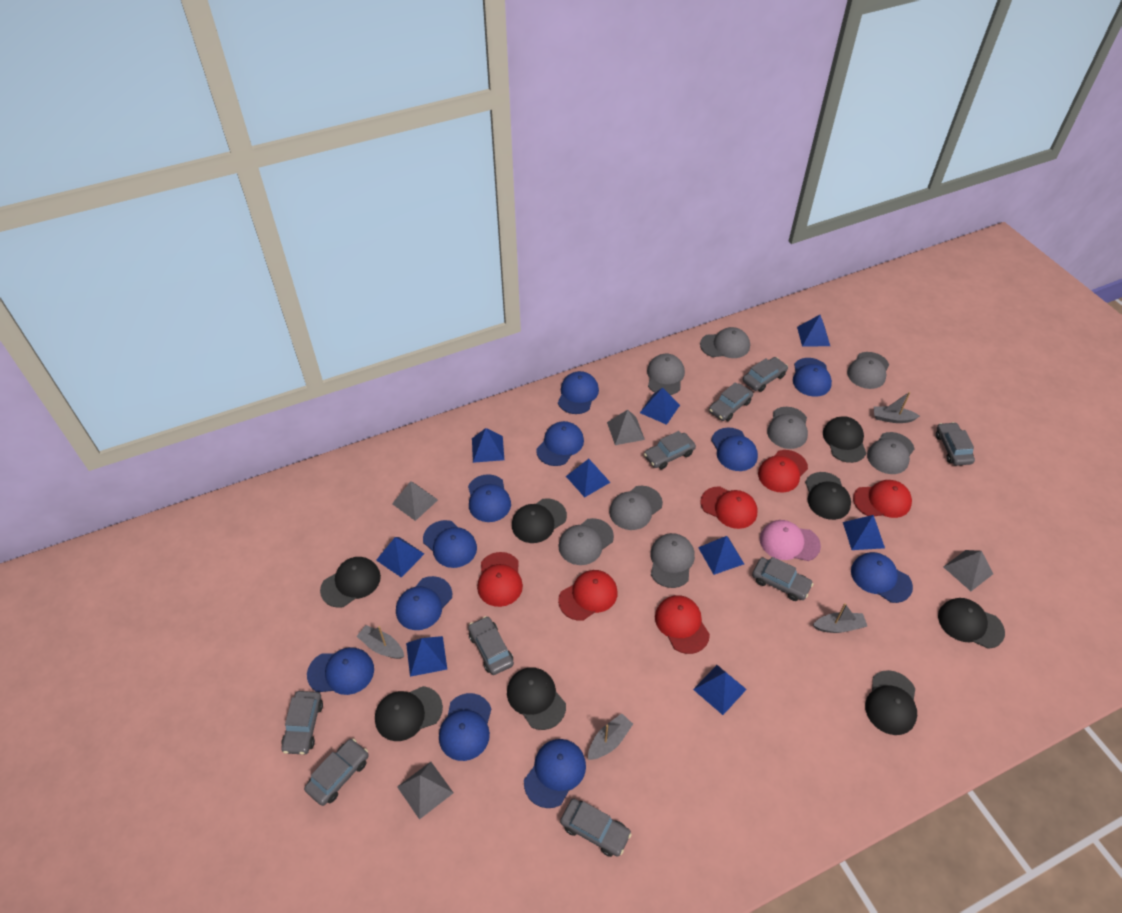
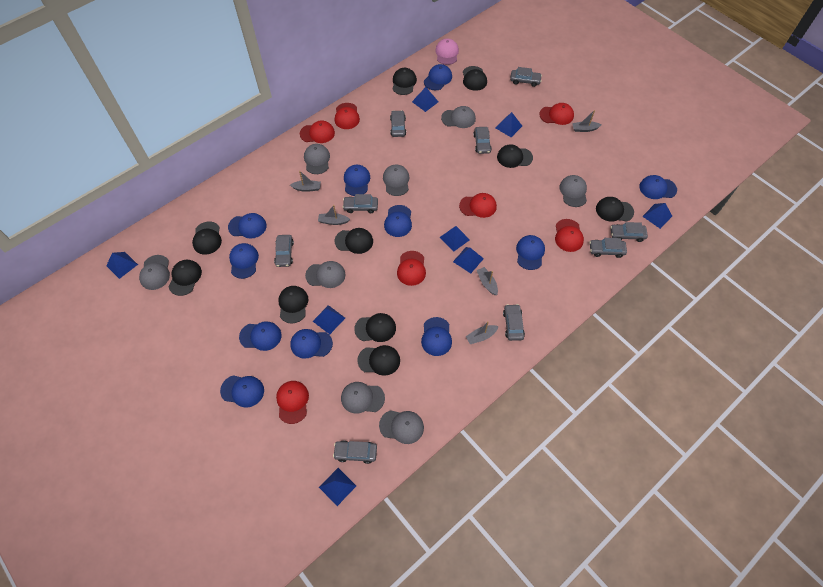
black cap: 8 -> 10
blue pyramid: 9 -> 8
grey boat: 4 -> 5
grey pyramid: 4 -> 0
red cap: 6 -> 7

